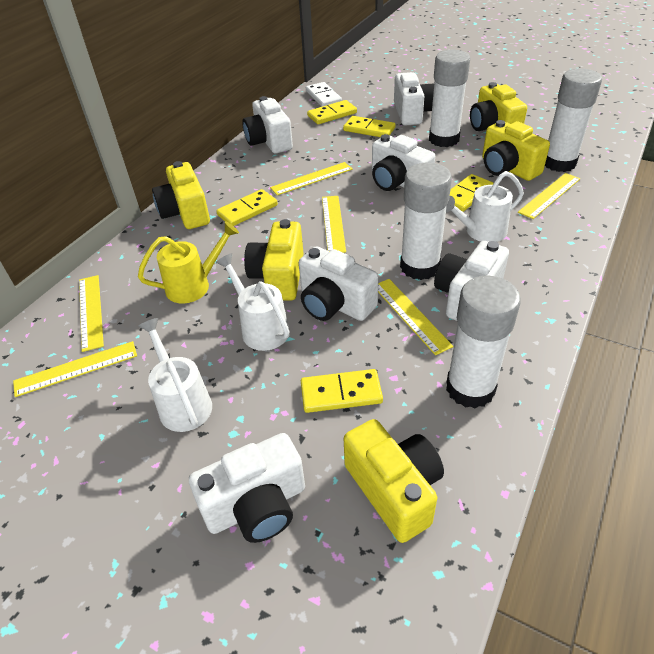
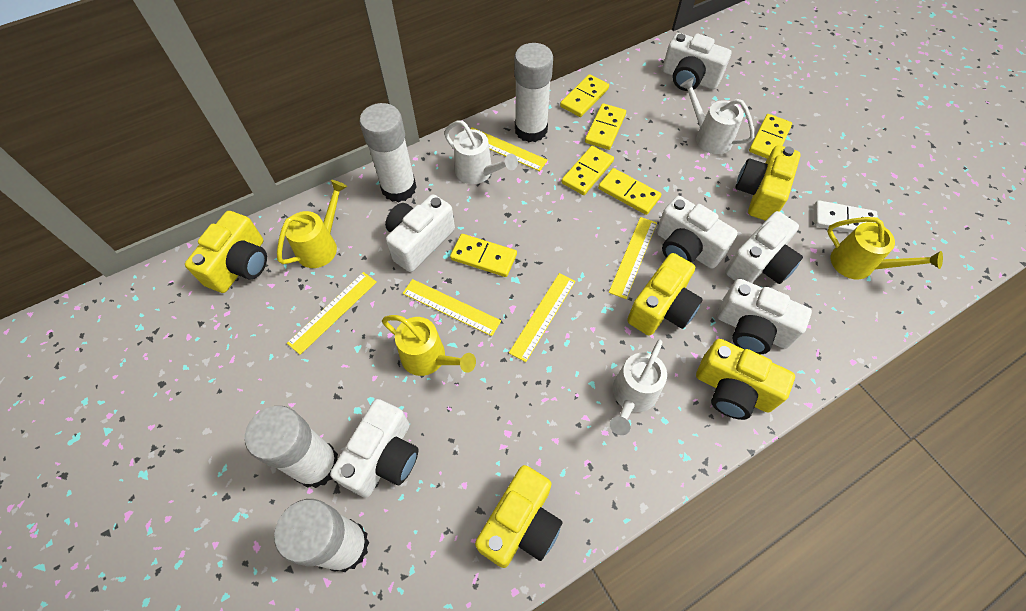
yellow domino: 5 -> 6
yellow ruler: 6 -> 5
yellow watering can: 1 -> 3

